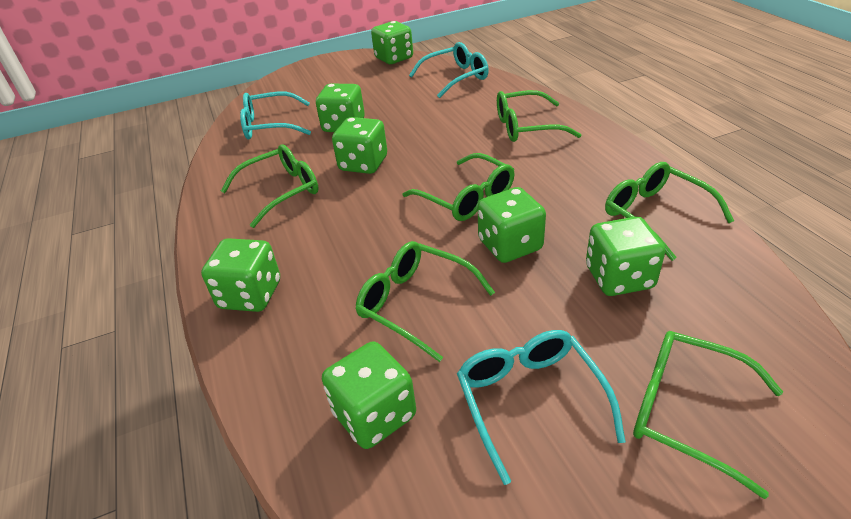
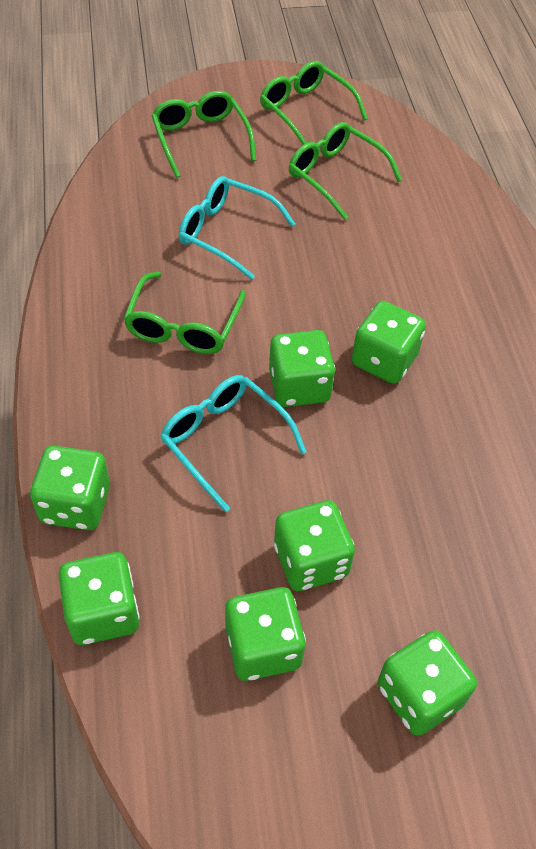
green glasses: 6 -> 4
turquoise glasses: 3 -> 2

